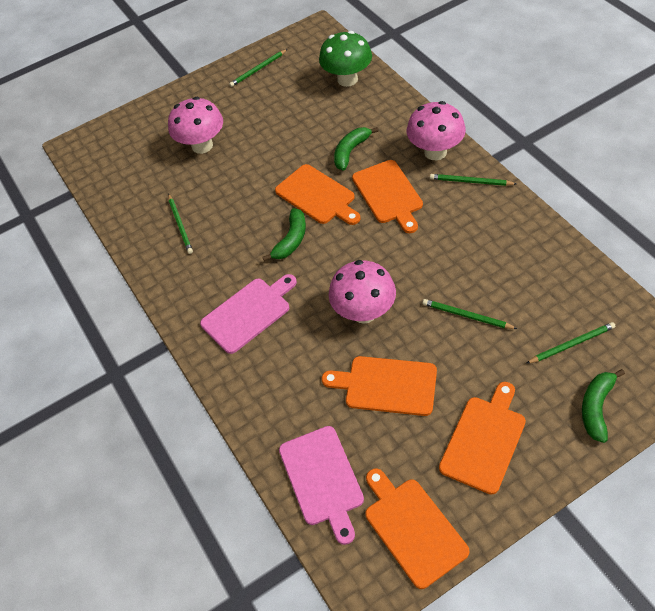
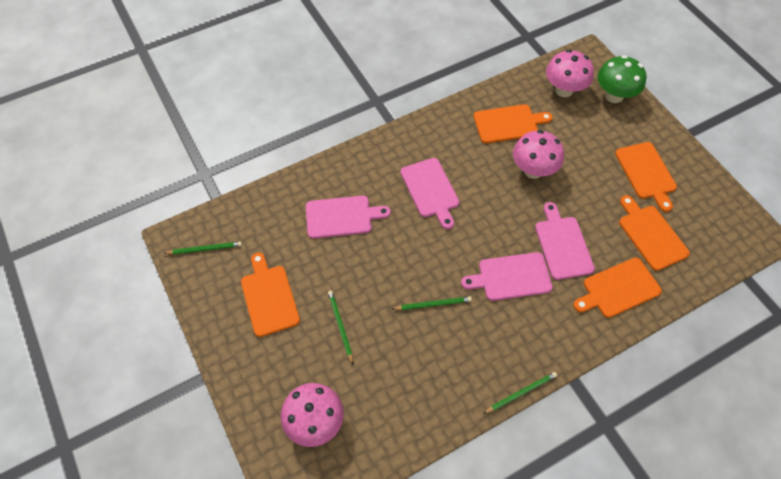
green banana: 3 -> 0
green pencil: 5 -> 4
pink cutting board: 2 -> 4

